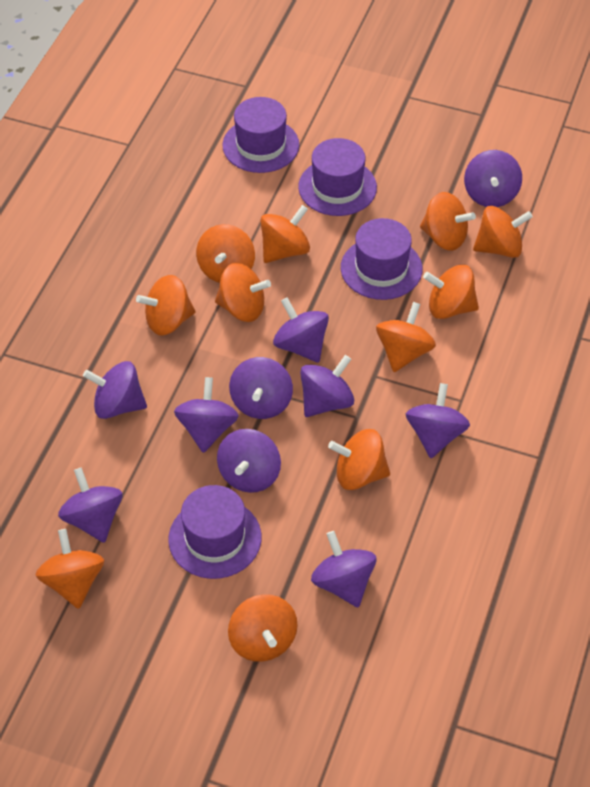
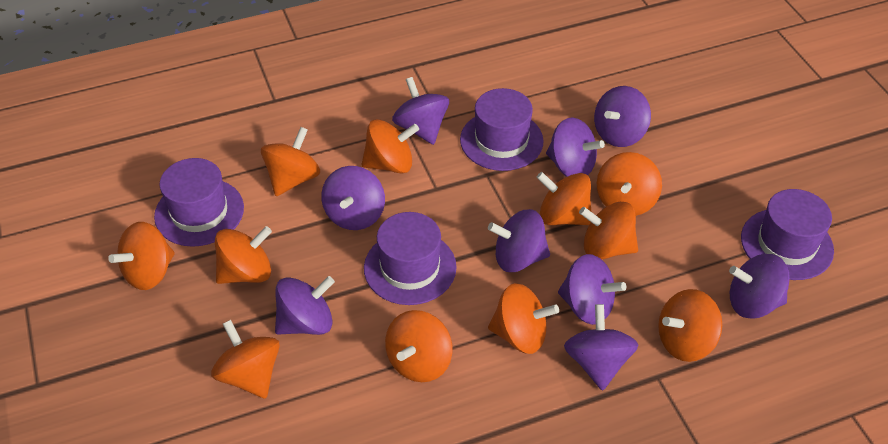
purple spinning top: 10 -> 9

